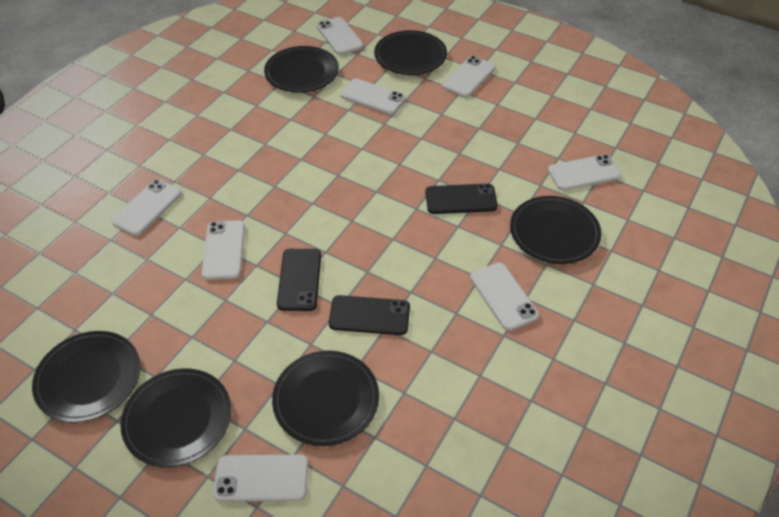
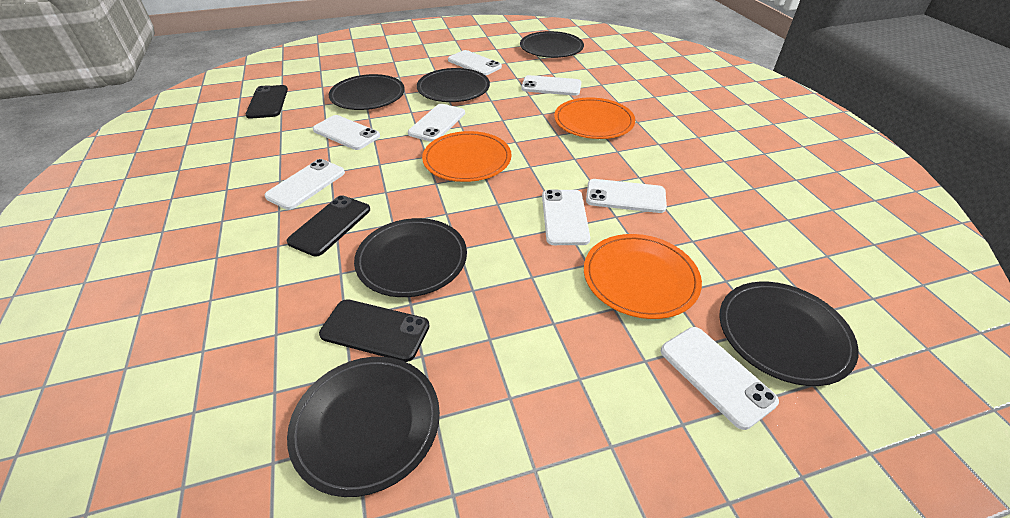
orange plate: 0 -> 3

